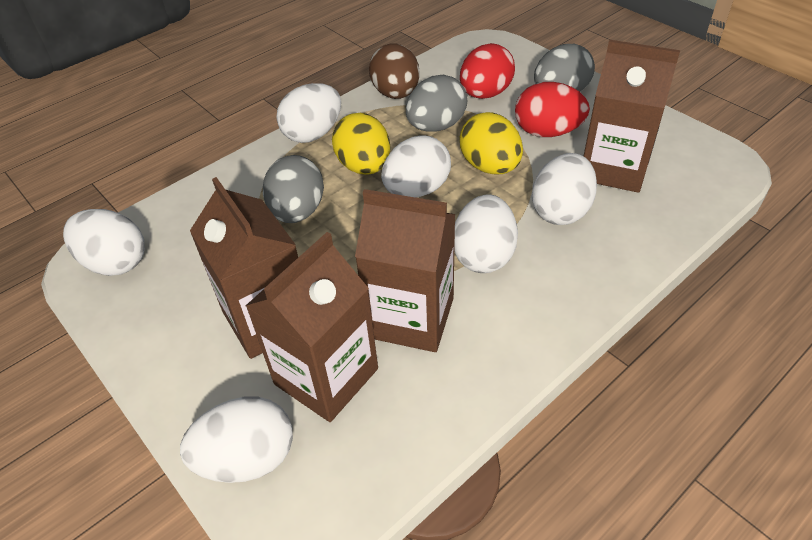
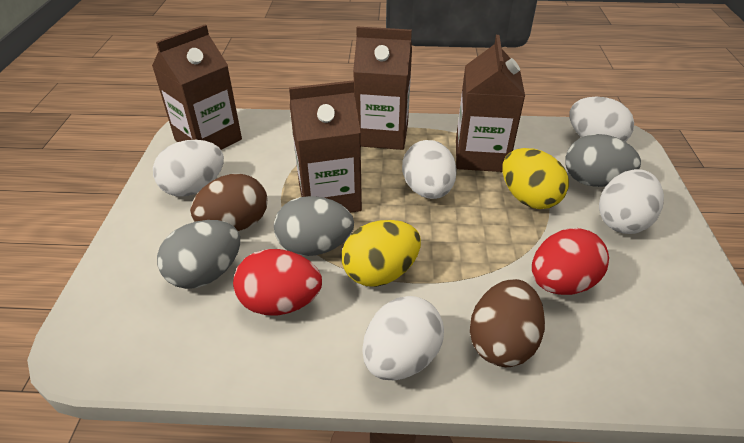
brown egg: 1 -> 2
white egg: 6 -> 5

